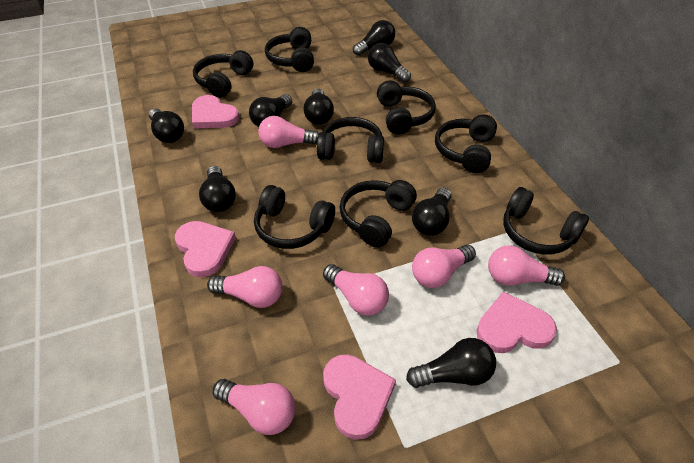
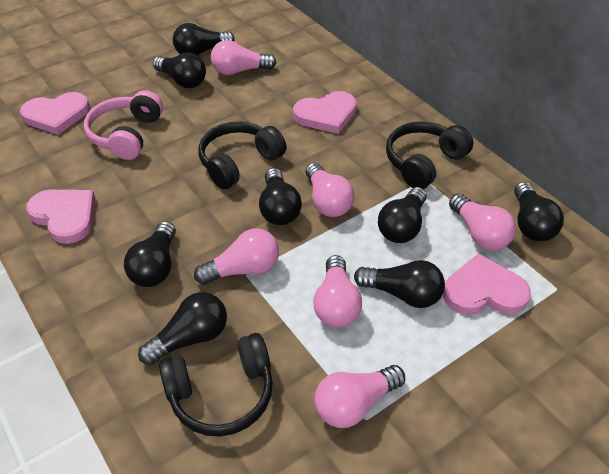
black headphones: 8 -> 3
pink headphones: 0 -> 1

